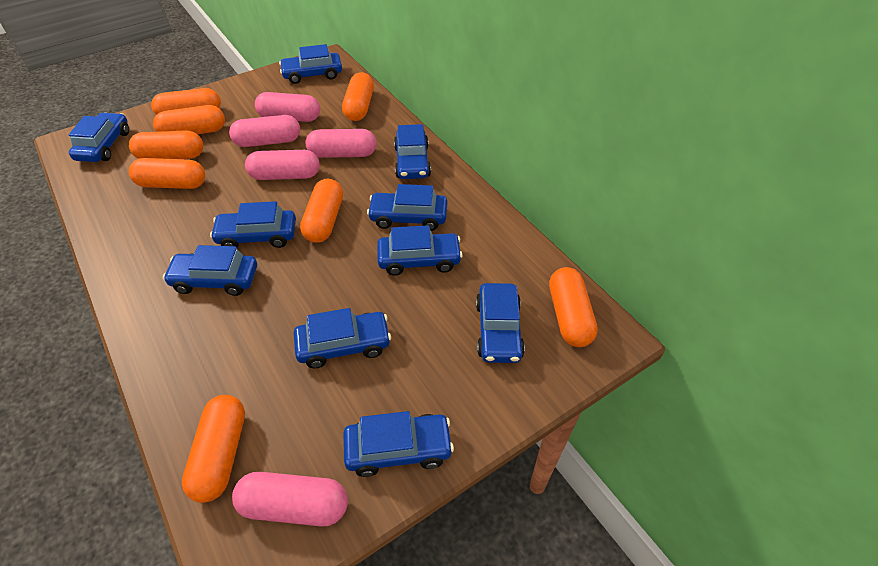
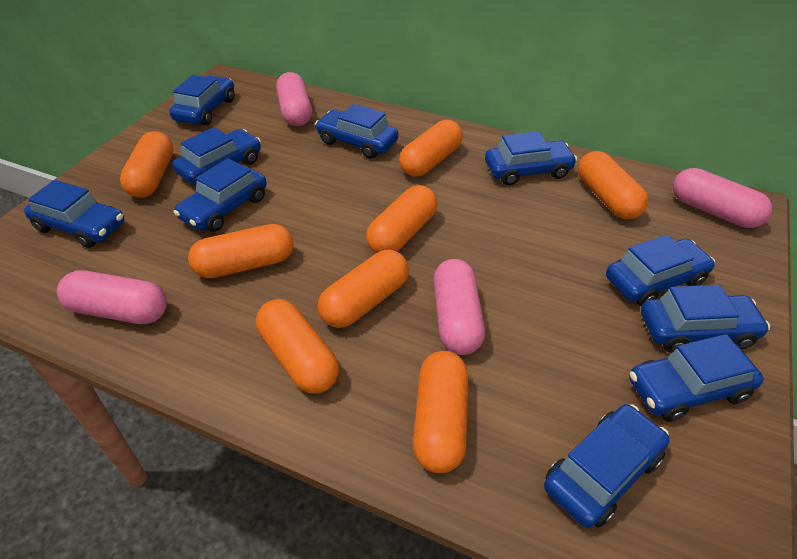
pink capsule: 5 -> 4

